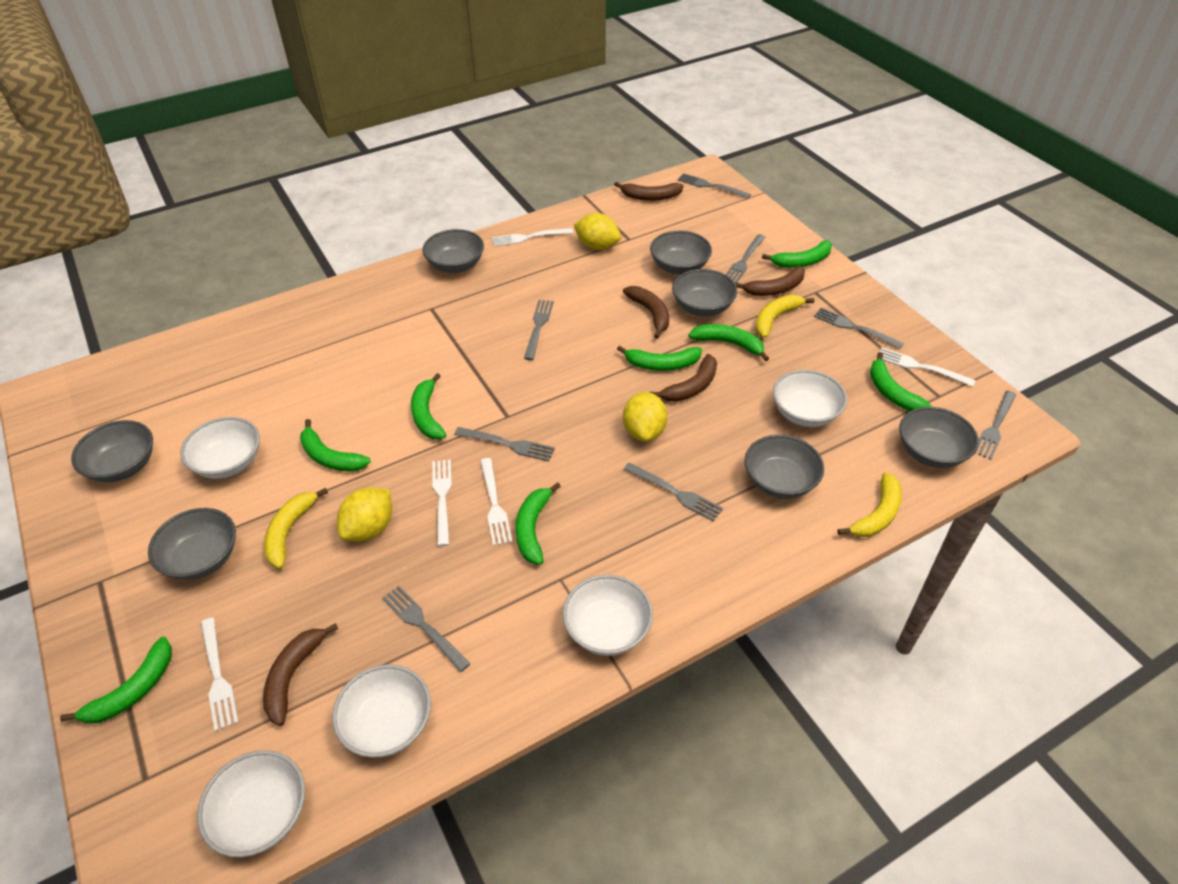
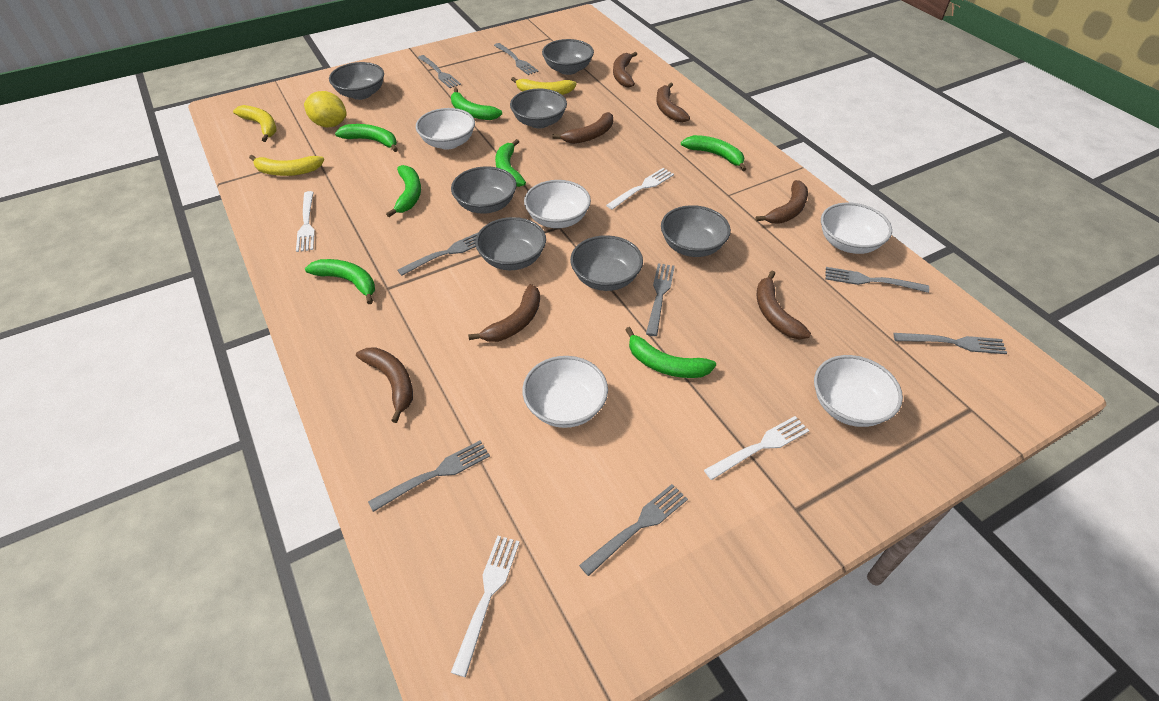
brown banana: 5 -> 7
green banana: 8 -> 7
white fork: 5 -> 4
yellow lemon: 3 -> 1

